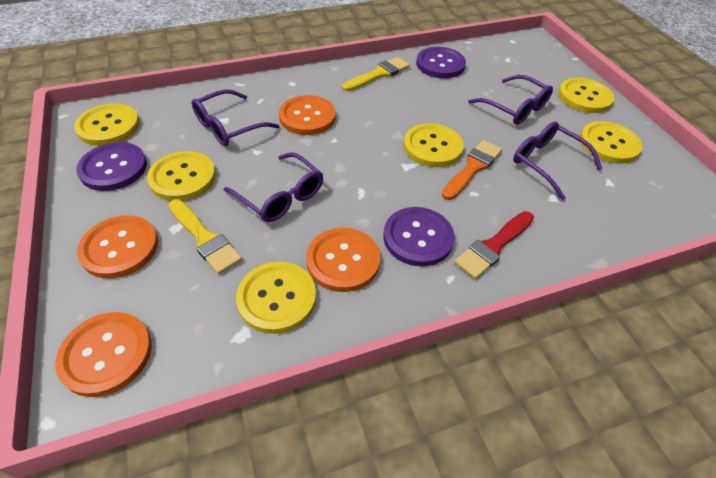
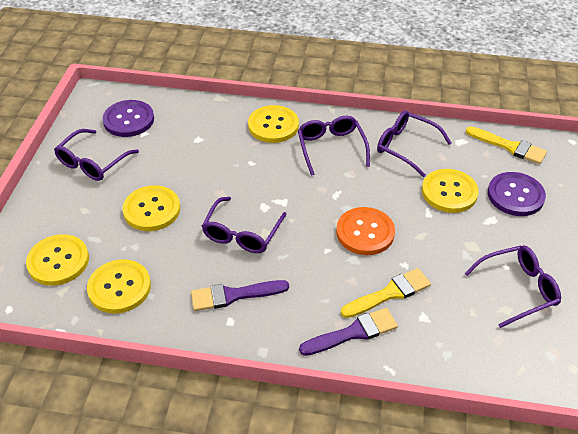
orange brush: 1 -> 0
orange button: 4 -> 1
purple brush: 0 -> 2
purple button: 3 -> 2
purple glasses: 4 -> 5
red brush: 1 -> 0
yellow button: 6 -> 5

